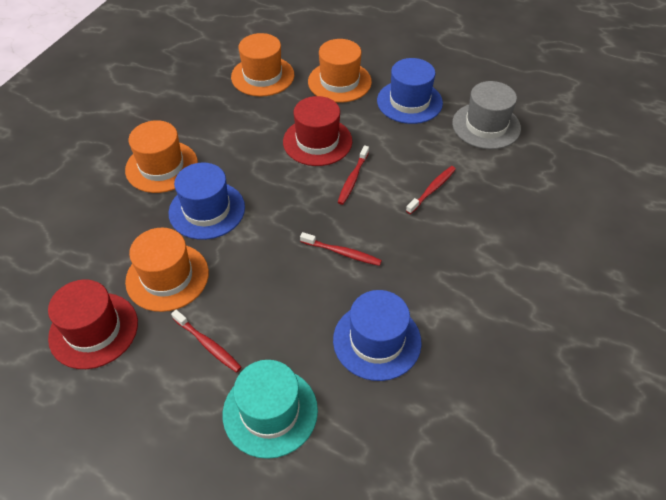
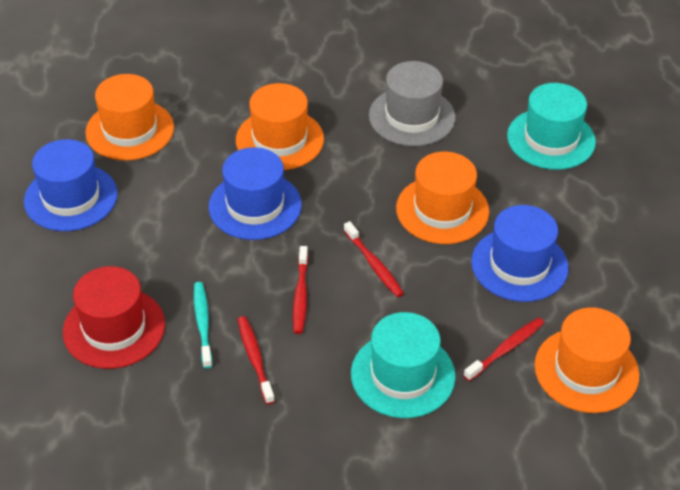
red hat: 2 -> 1
turquoise hat: 1 -> 2
turquoise toothbrush: 0 -> 1

